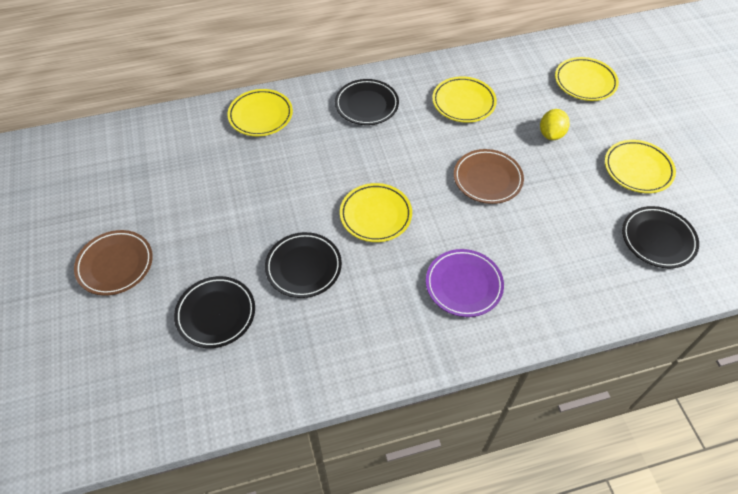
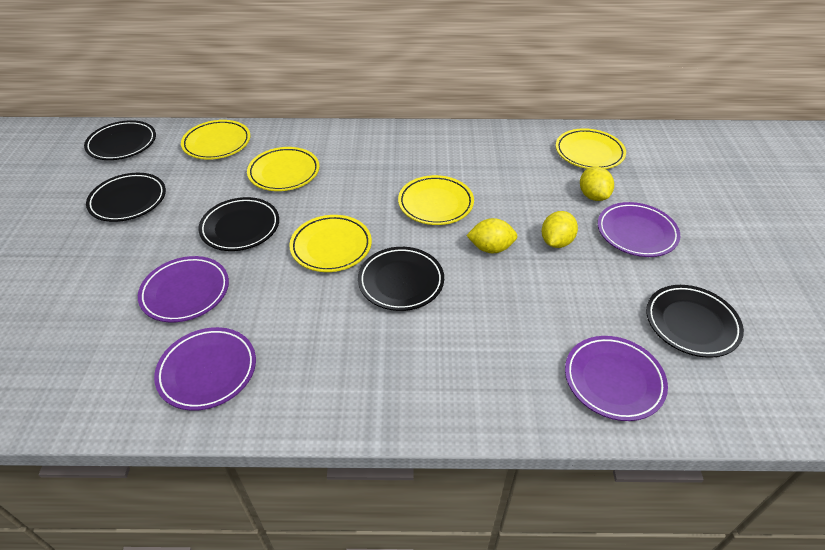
black plate: 4 -> 5
brown plate: 2 -> 0
purple plate: 1 -> 4
yellow lemon: 1 -> 3

